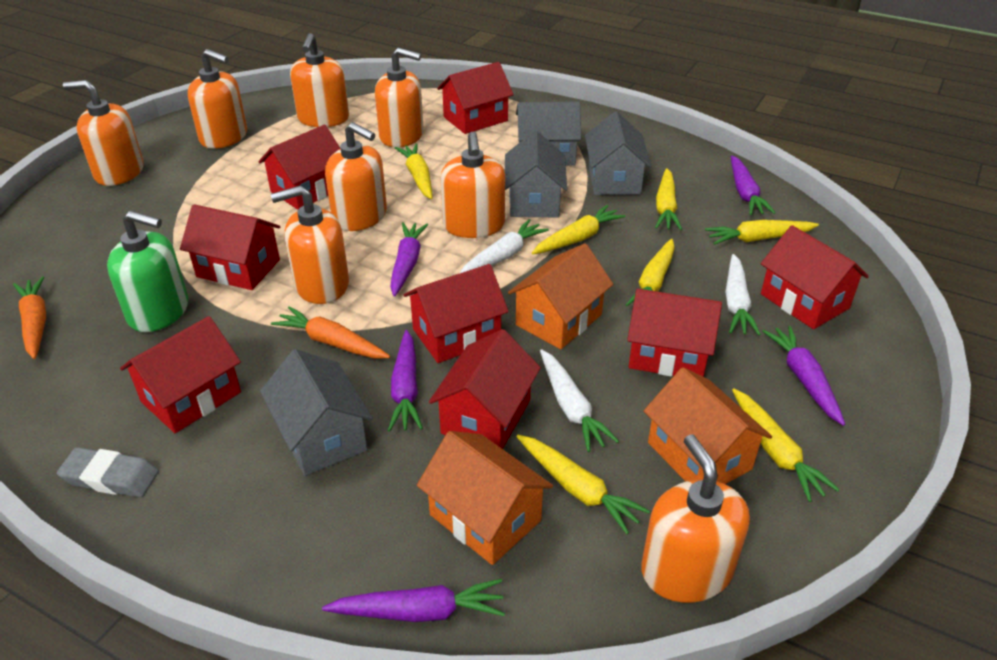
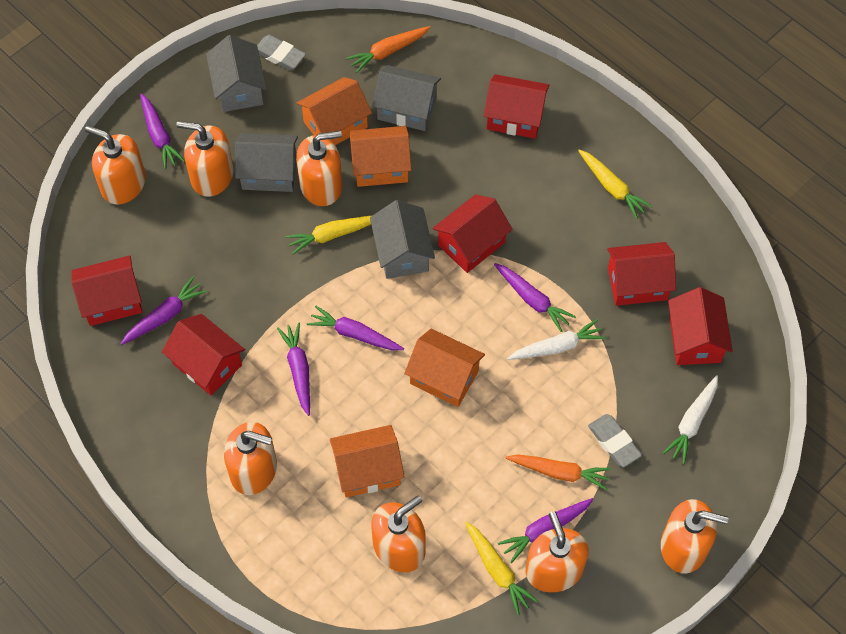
green soap dispenser: 1 -> 0
grey eraser: 1 -> 2
orange house: 3 -> 4
orange soap dispenser: 8 -> 7
purple carrot: 5 -> 6
red house: 8 -> 6
white carrot: 3 -> 2
yellow carrot: 7 -> 3

